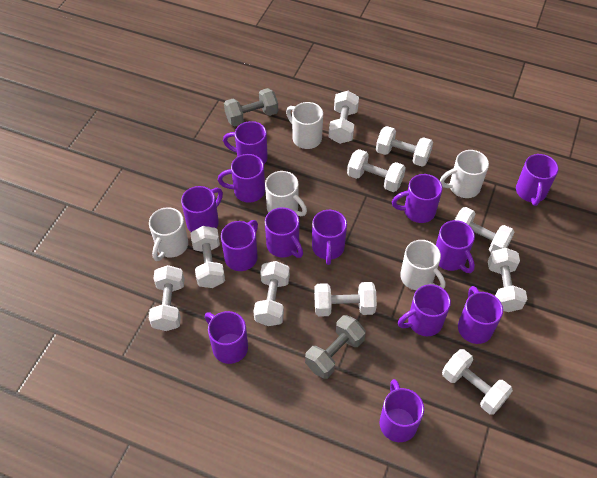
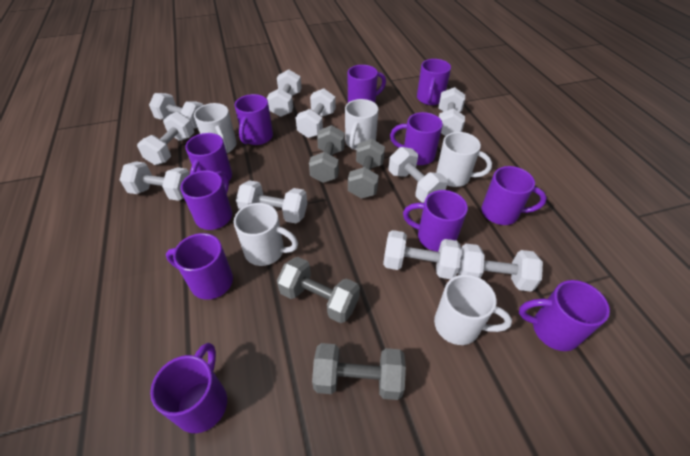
grey dumbbell: 2 -> 4
purple mug: 13 -> 11

